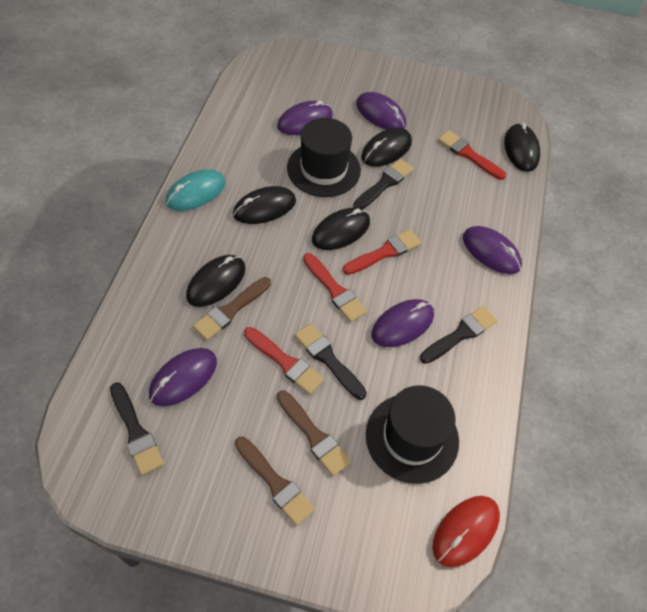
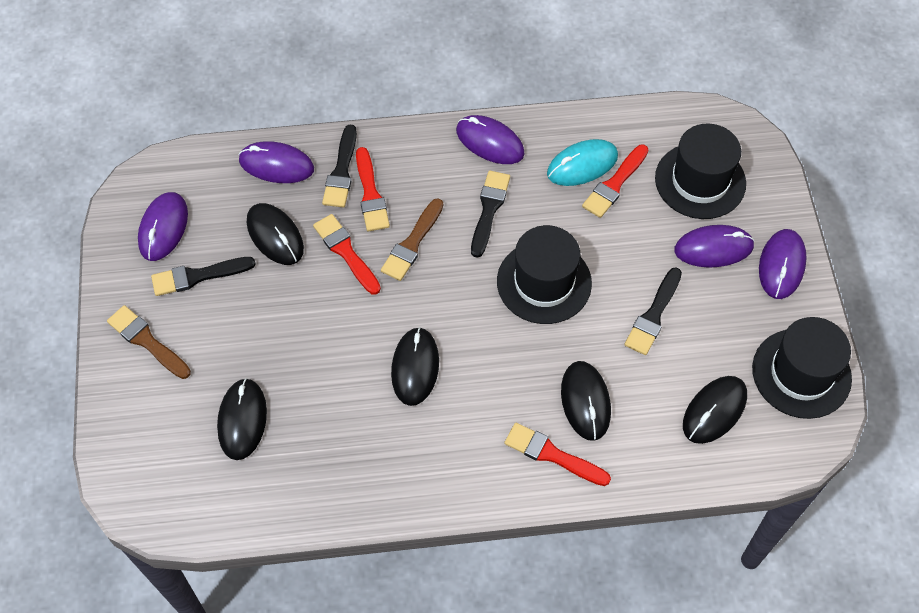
black hat: 2 -> 3
brown brush: 3 -> 2
red mouse: 1 -> 0

